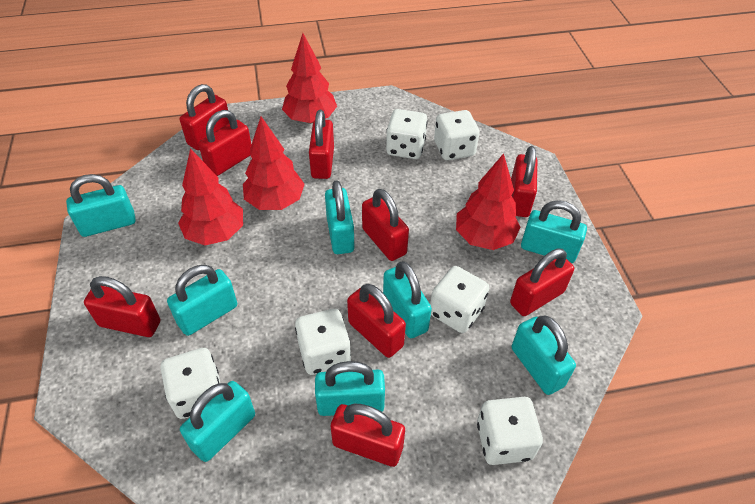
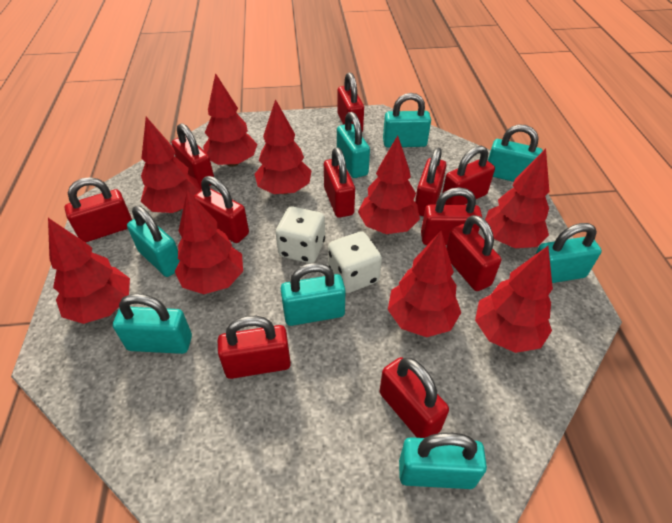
red padlock: 9 -> 11
red tree: 4 -> 9
white dice: 6 -> 2

